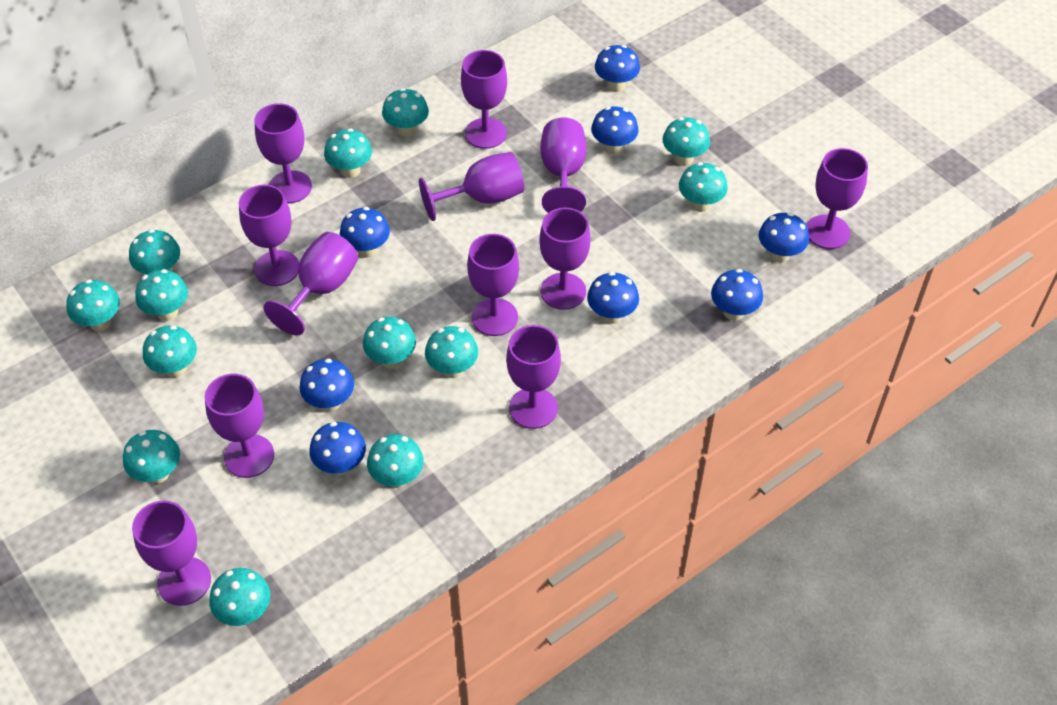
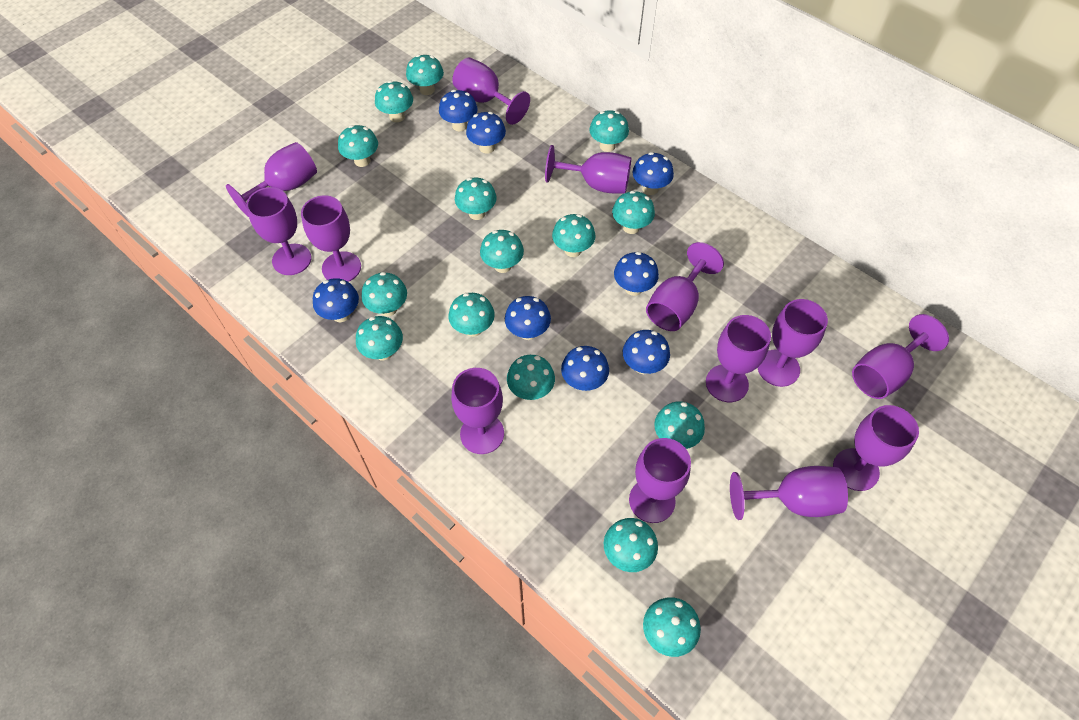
purple goblet: 12 -> 13
turquoise mushroom: 13 -> 15

